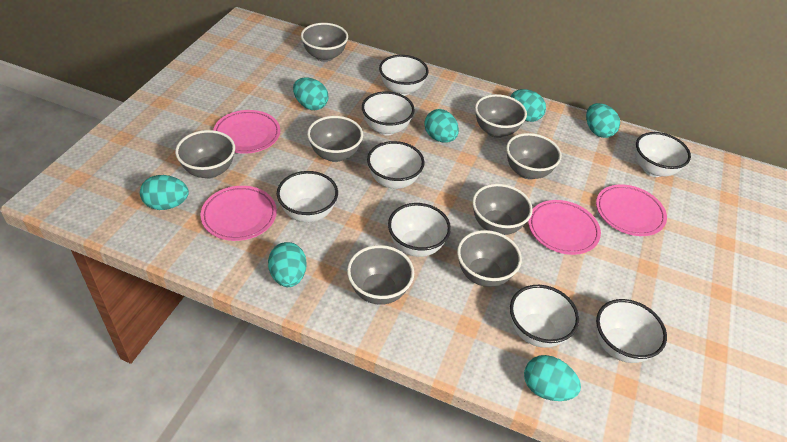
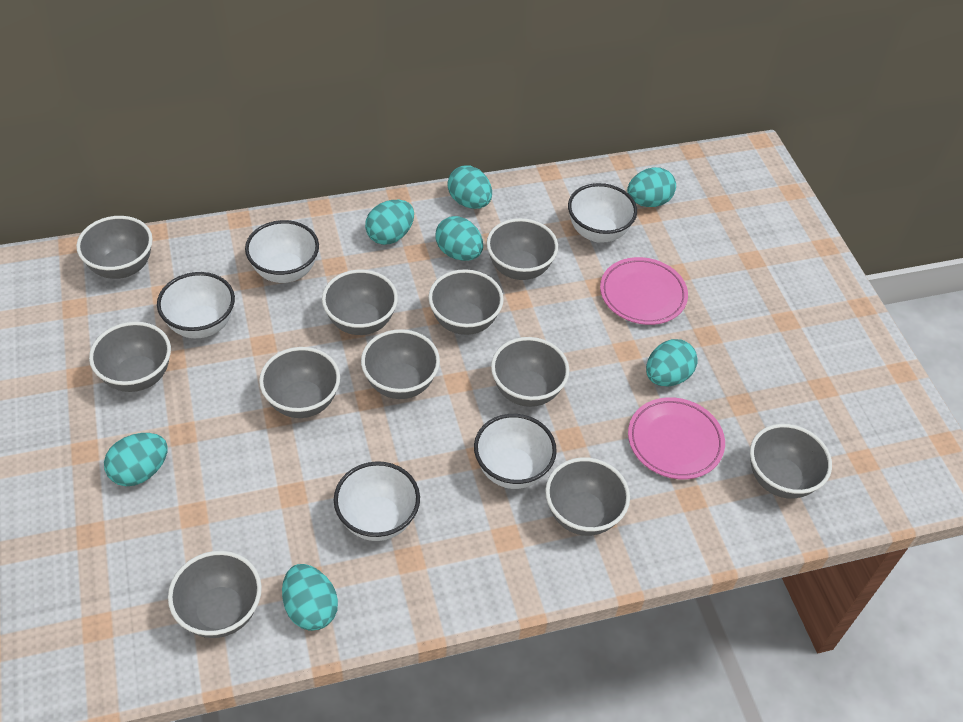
grey bowl: 8 -> 11
pink plate: 4 -> 2
white bowl: 8 -> 5

